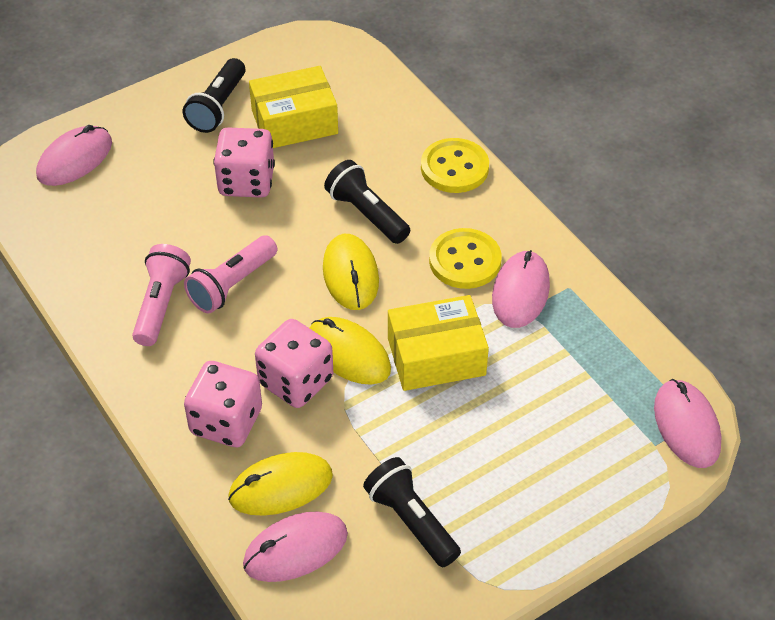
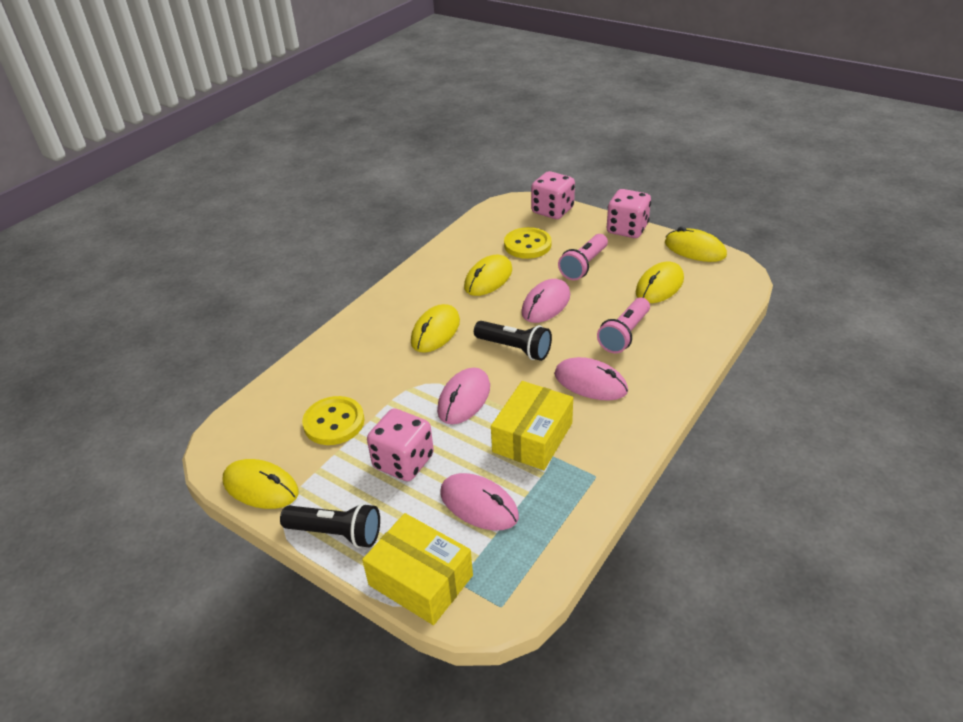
black flashlight: 3 -> 2
yellow mouse: 3 -> 5

